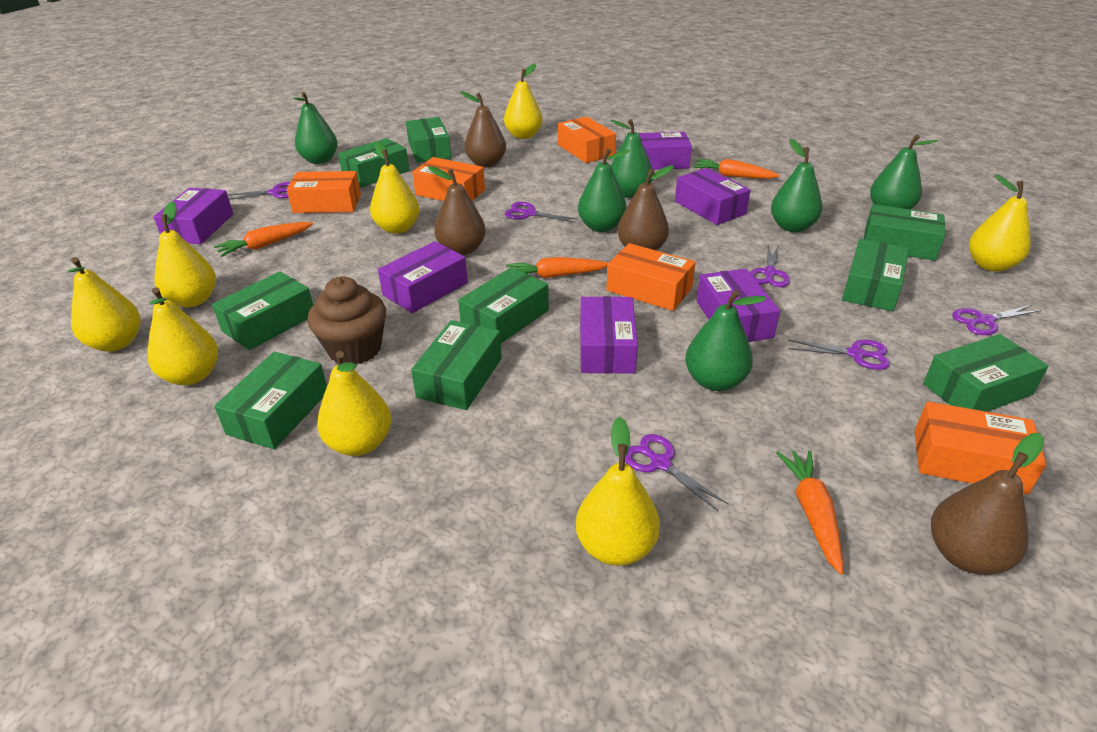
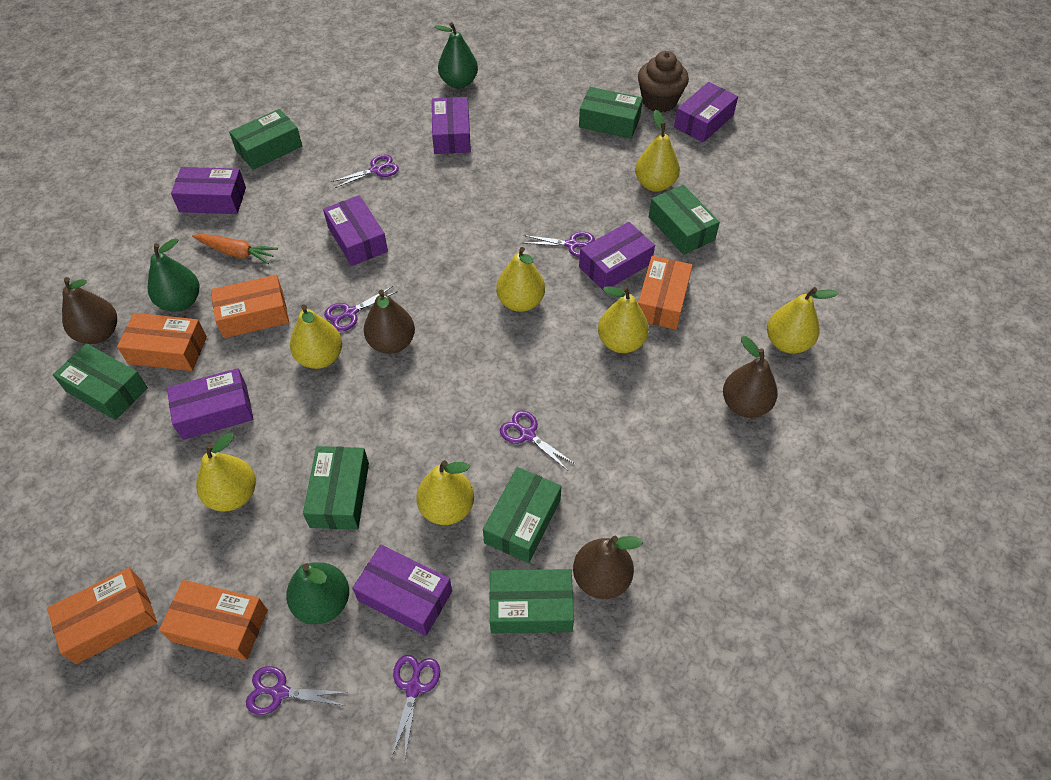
green box: 9 -> 7
green pear: 6 -> 3
orange carrot: 4 -> 1
purple box: 6 -> 7
yellow pear: 8 -> 7

